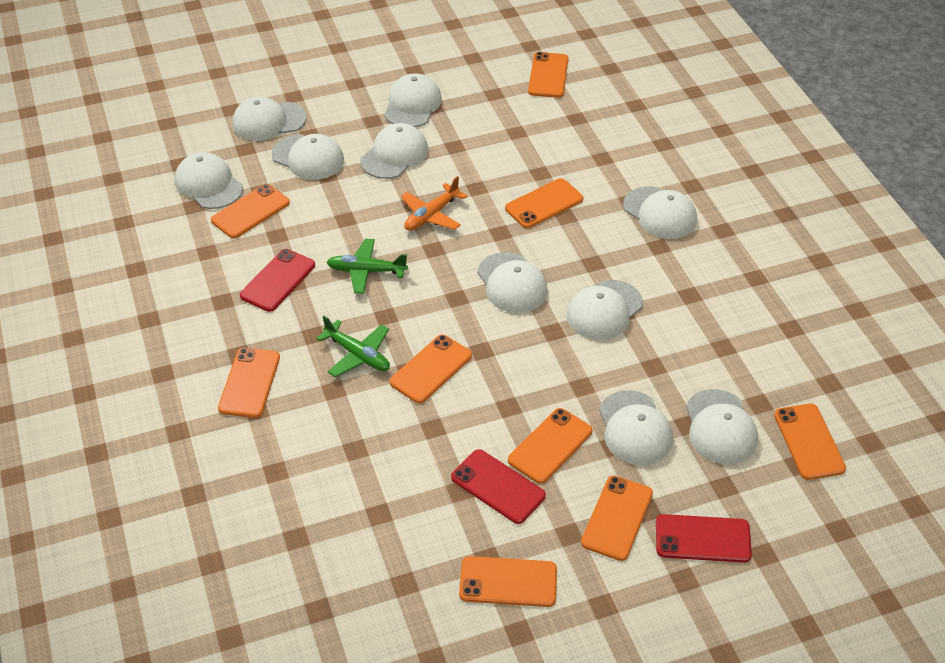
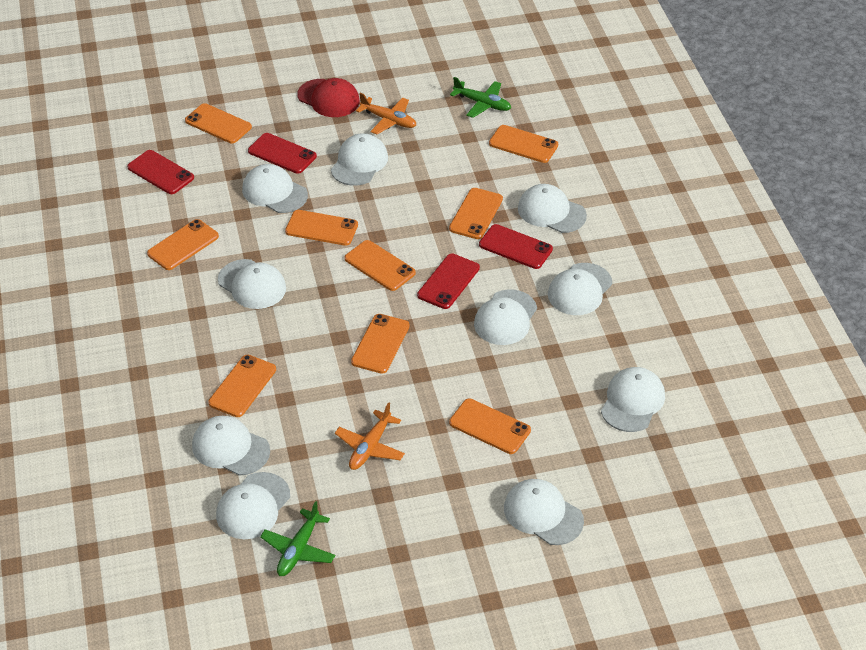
orange plane: 1 -> 2
red cap: 0 -> 1
red phone: 3 -> 4

